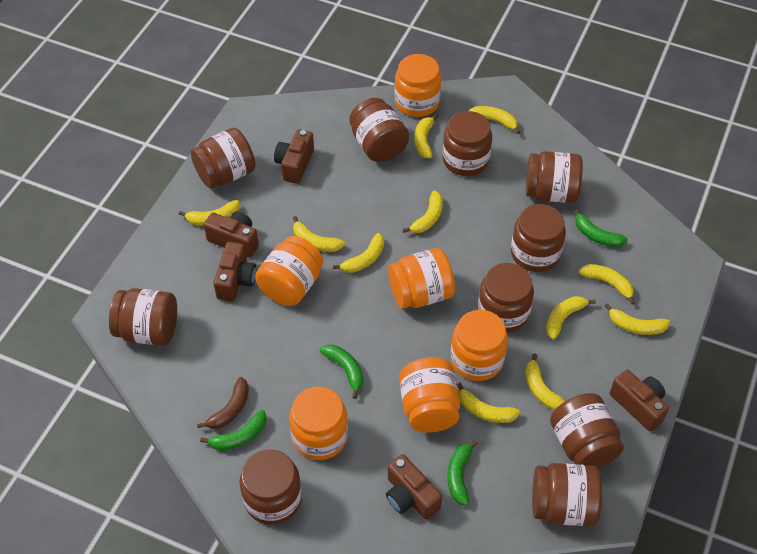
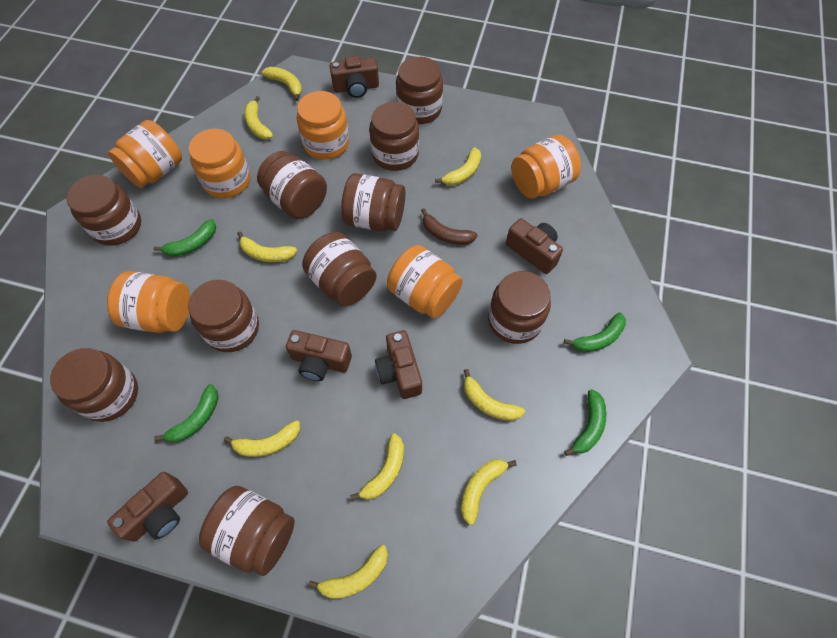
yellow banana: 11 -> 9

